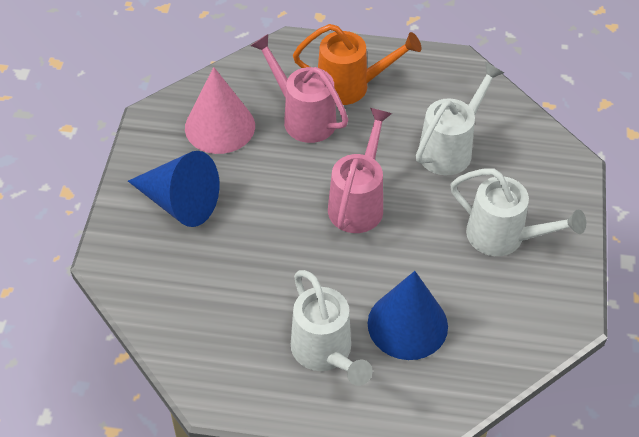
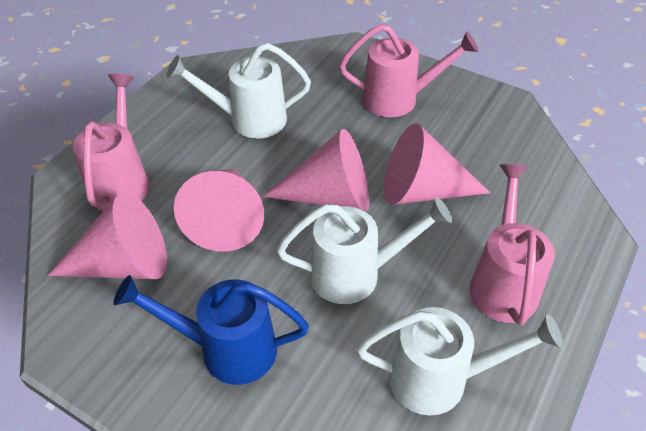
blue cone: 2 -> 0
blue watering can: 0 -> 1
orange watering can: 1 -> 0
pink cone: 1 -> 4
pink watering can: 2 -> 3

